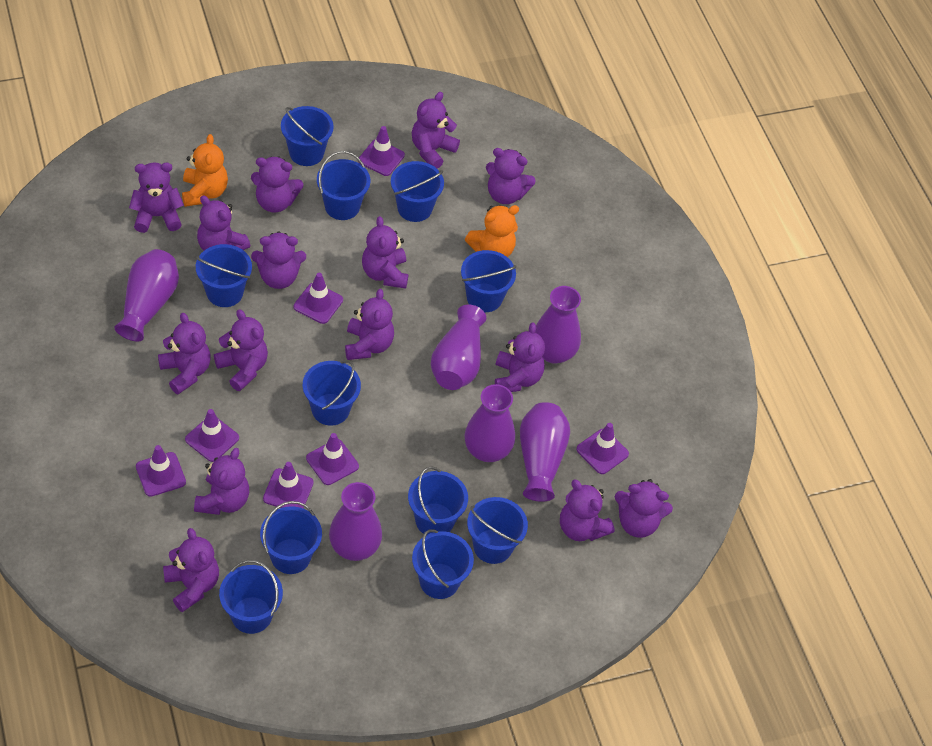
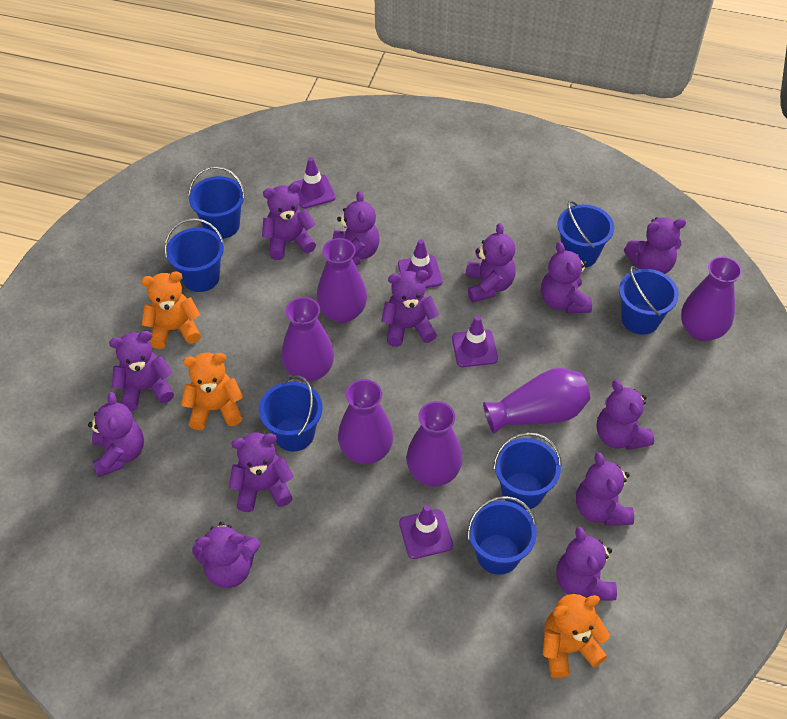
blue bucket: 11 -> 7
orange teddy bear: 2 -> 3
purple teddy bear: 15 -> 13
purple traffic cone: 7 -> 4

